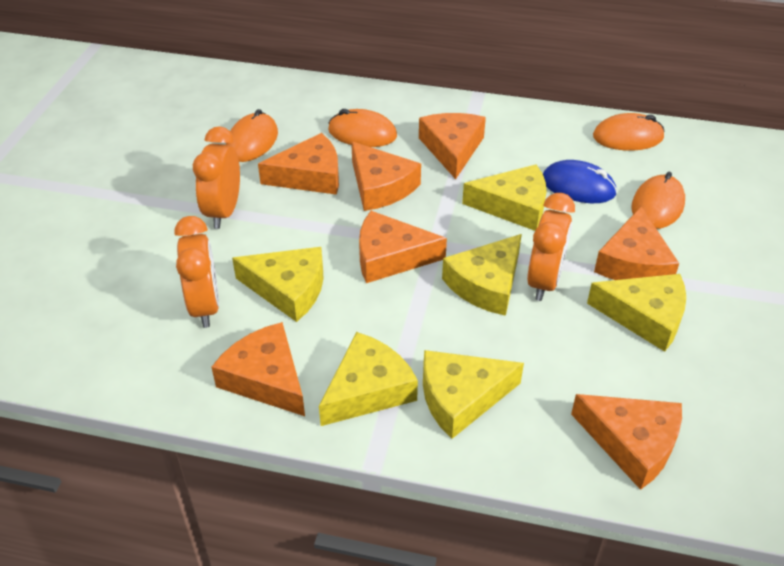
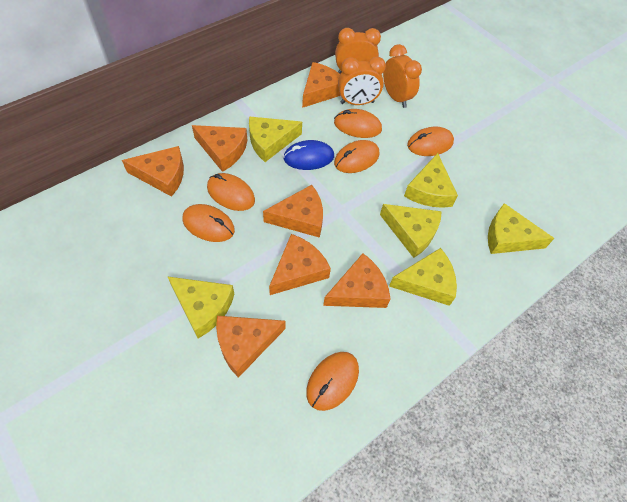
orange mouse: 4 -> 6

